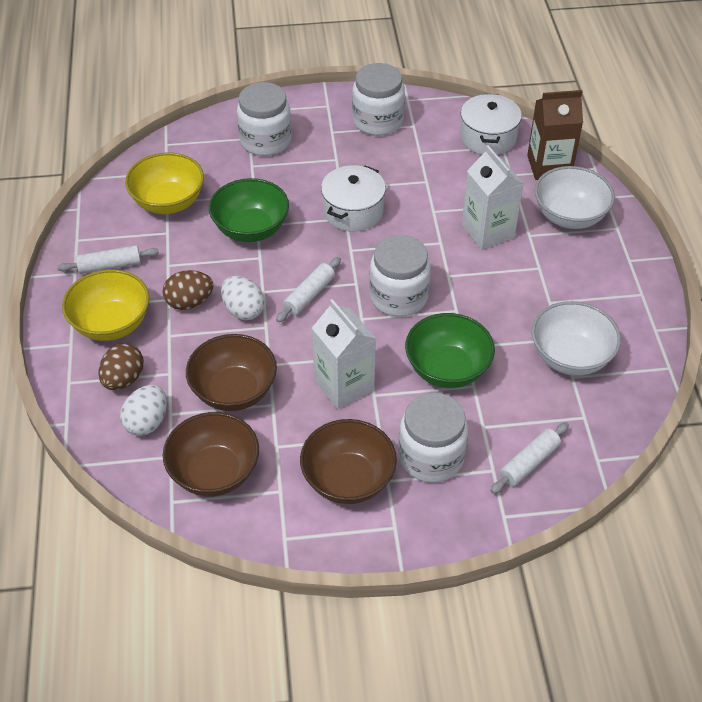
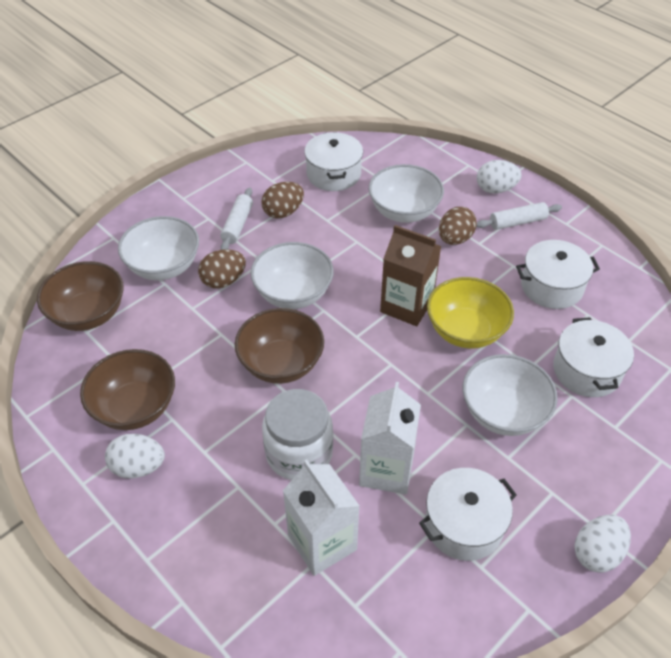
brown egg: 2 -> 3
green bowl: 2 -> 0
white bowl: 2 -> 4
white egg: 2 -> 3
white jar: 4 -> 1
white pot: 2 -> 4
white rolling pin: 3 -> 2
yellow bowl: 2 -> 1

